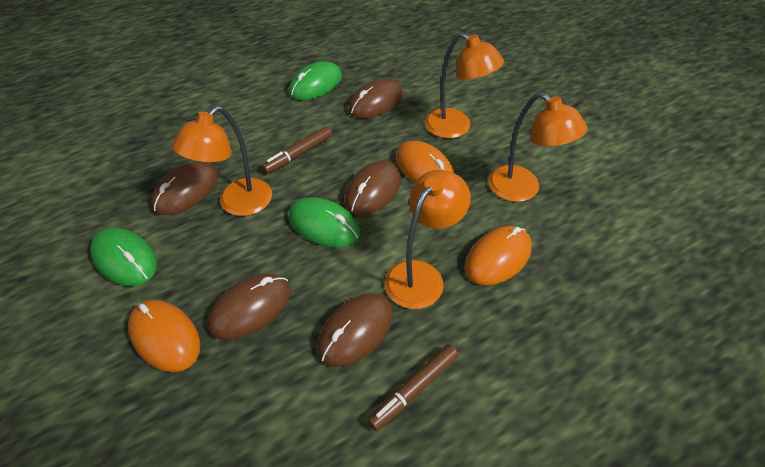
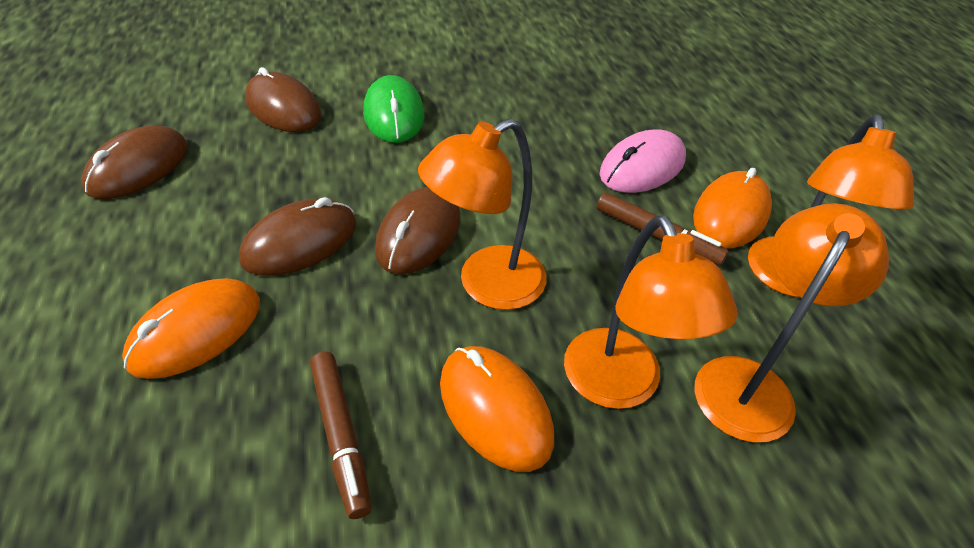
brown mouse: 5 -> 4
green mouse: 3 -> 1
pink mouse: 0 -> 1

